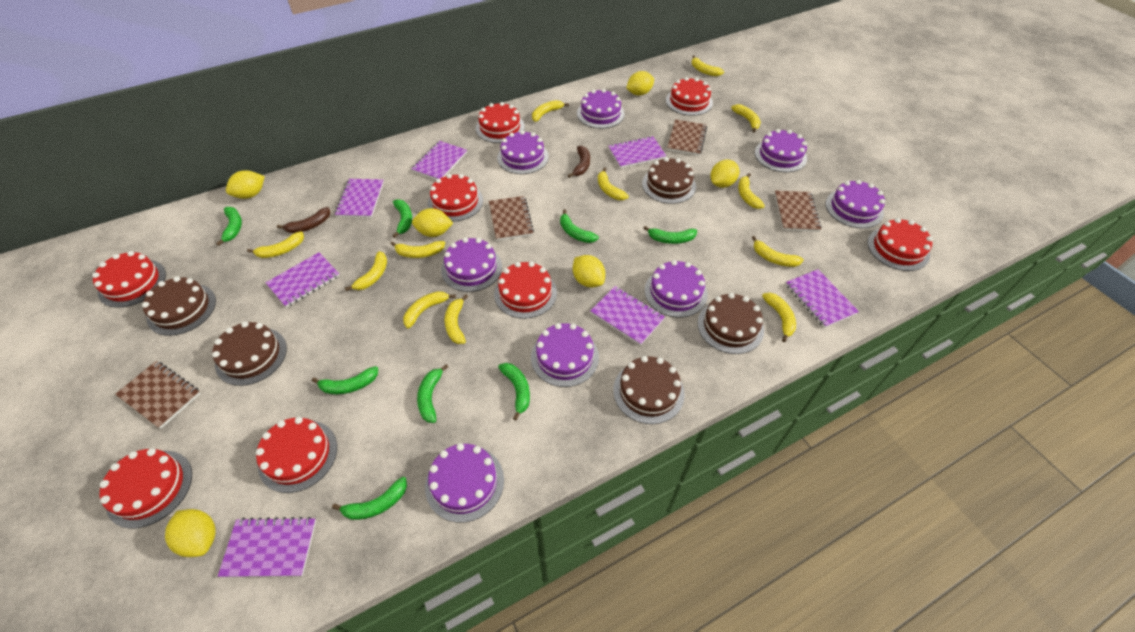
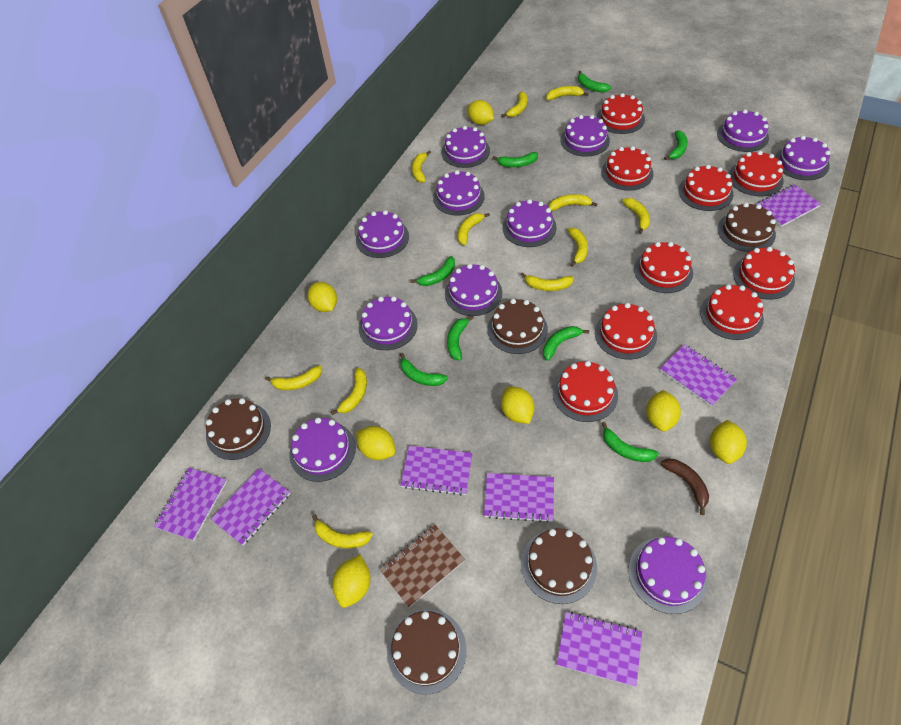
brown banana: 2 -> 1
brown notebook: 4 -> 1
purple cake: 8 -> 11
red cake: 8 -> 9
yellow banana: 12 -> 11
yellow lemon: 6 -> 7

